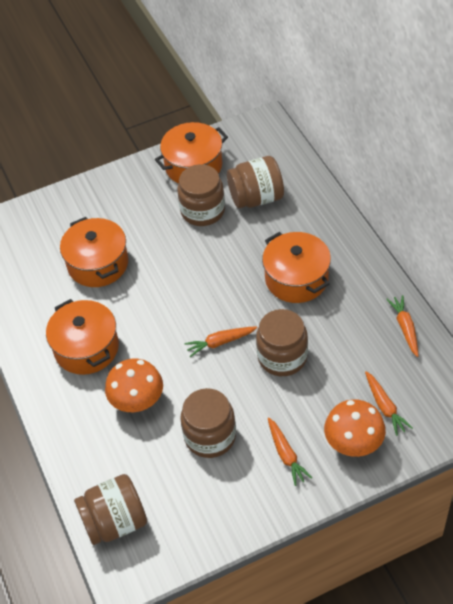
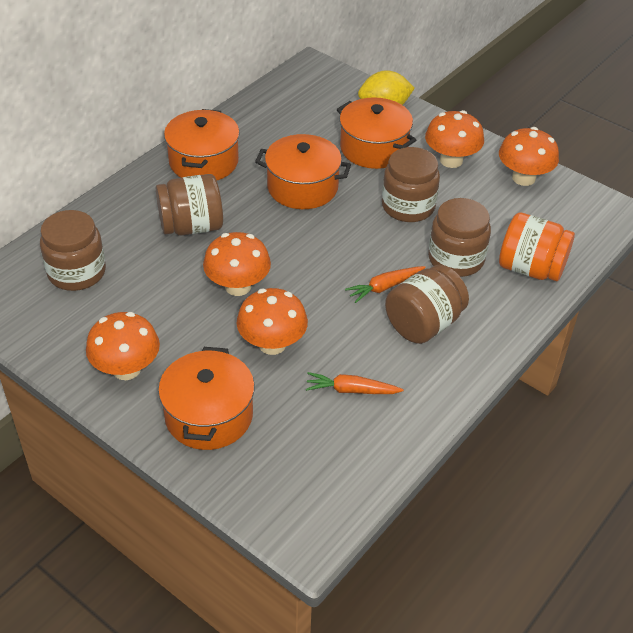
orange carrot: 4 -> 2
orange jar: 0 -> 1
orange mushroom: 2 -> 5
yellow lemon: 0 -> 1

